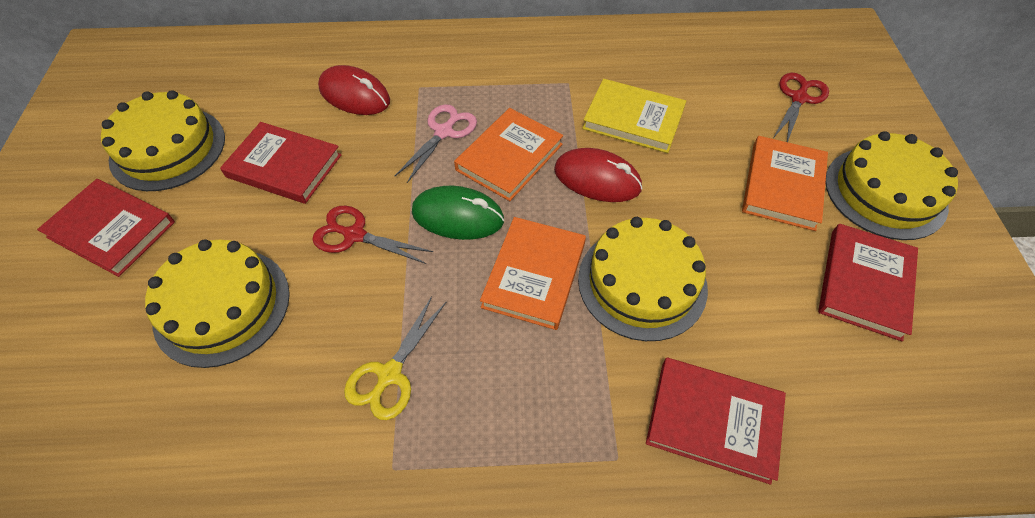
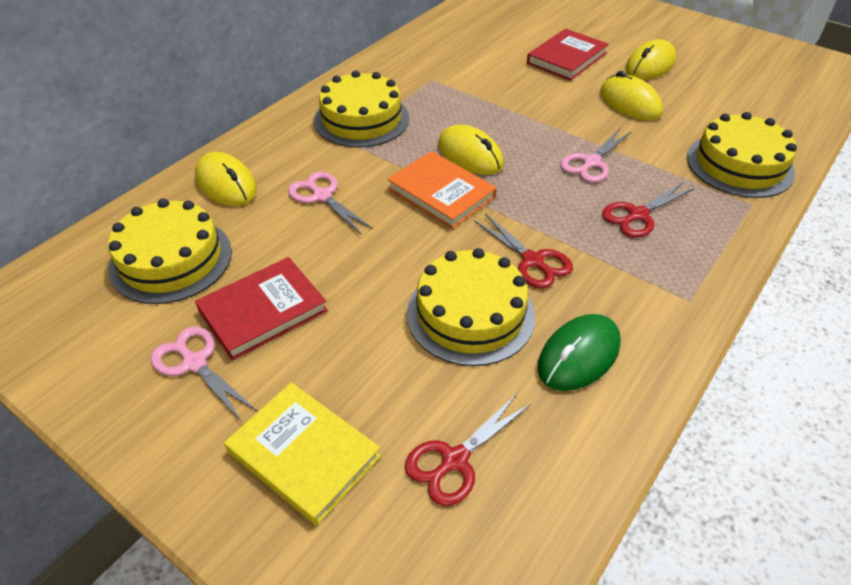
orange book: 3 -> 1
pink scissors: 1 -> 3
red book: 4 -> 2
red mouse: 2 -> 0
red scissors: 2 -> 3
yellow mouse: 0 -> 4
yellow scissors: 1 -> 0

